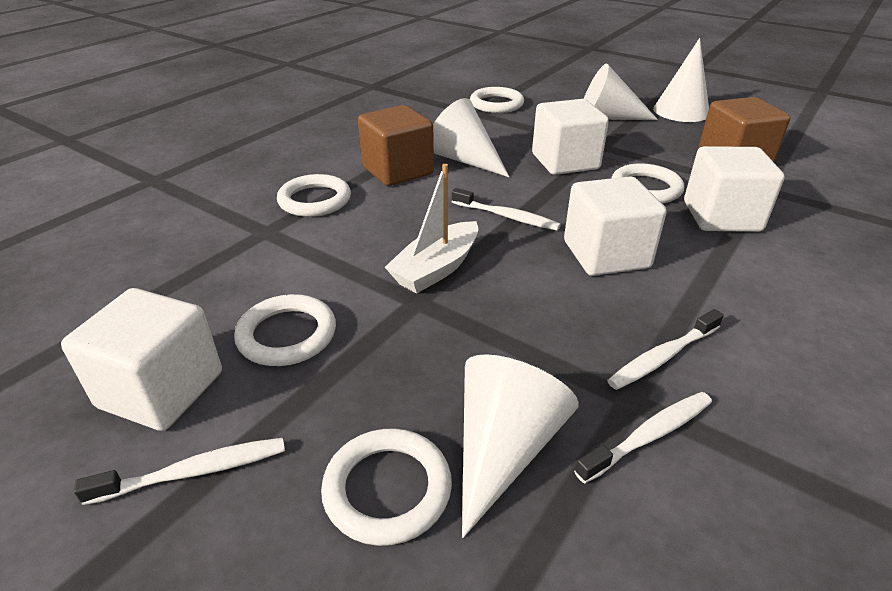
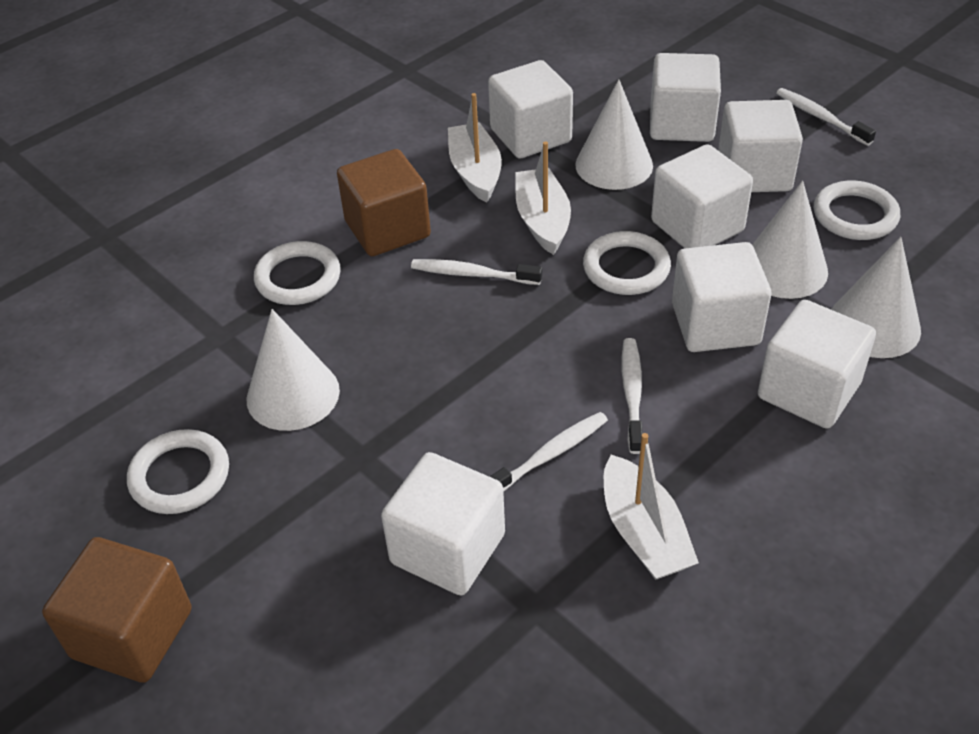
white boat: 1 -> 3
white cube: 4 -> 7
white ring: 5 -> 4

